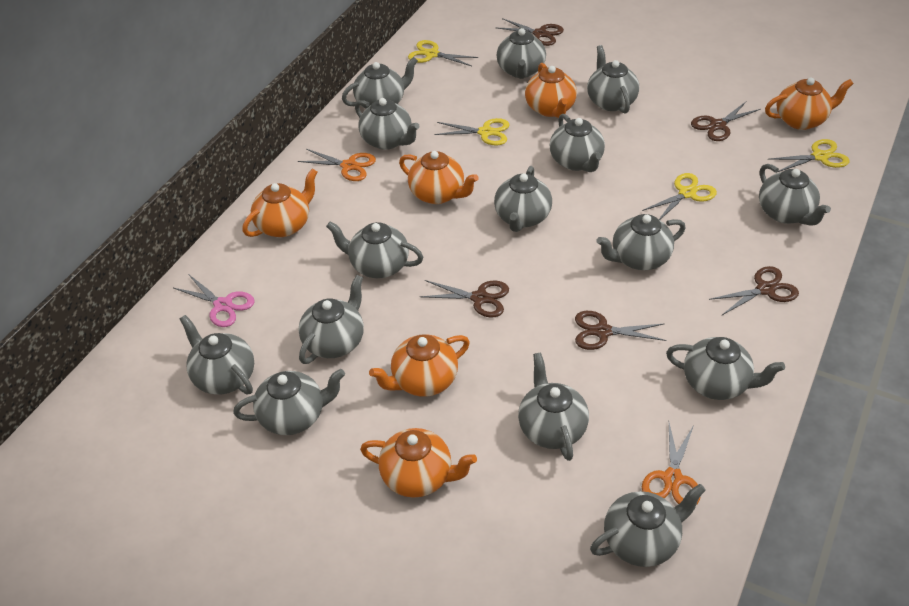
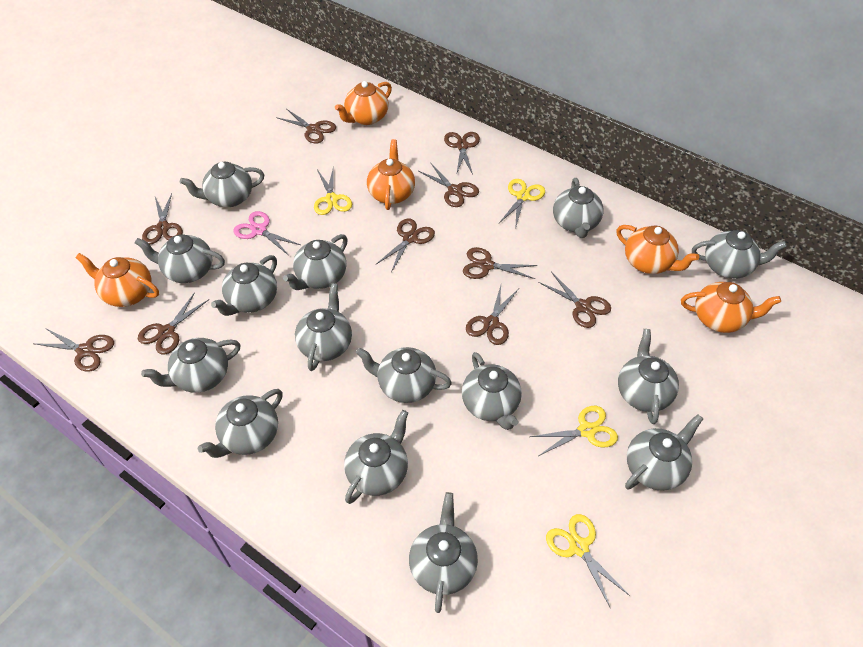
brown scissors: 5 -> 10
orange scissors: 2 -> 0
orange teapot: 6 -> 5

